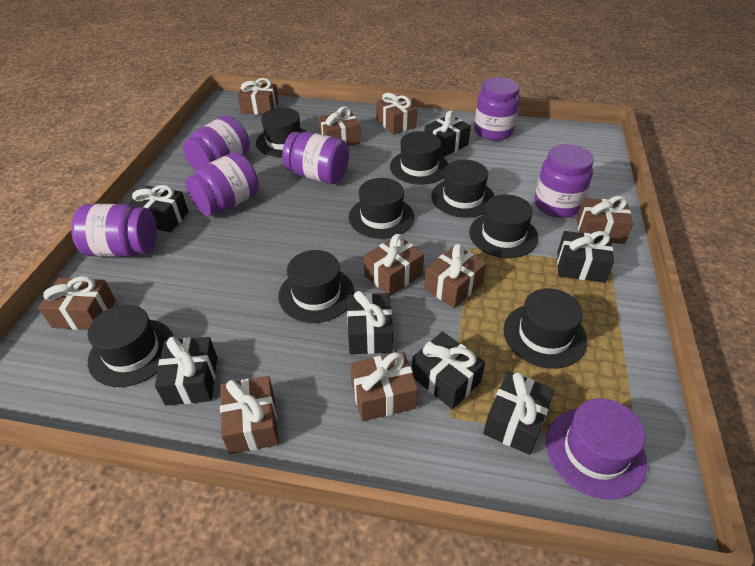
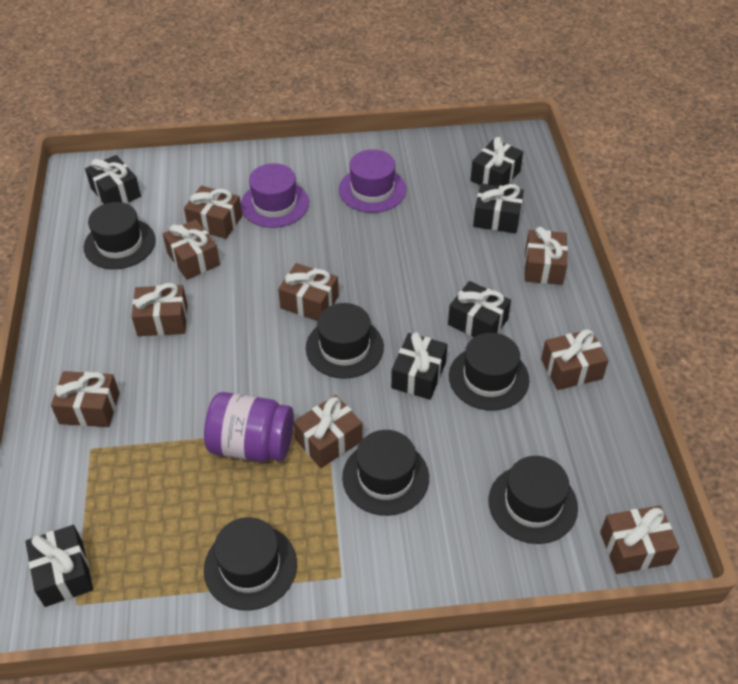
black gift: 7 -> 6
black hat: 8 -> 6
purple hat: 1 -> 2
purple jar: 6 -> 1

